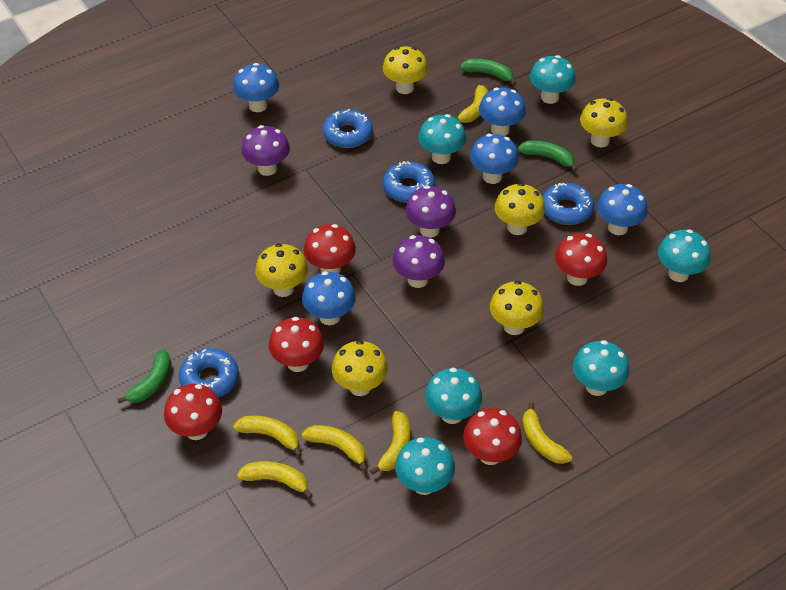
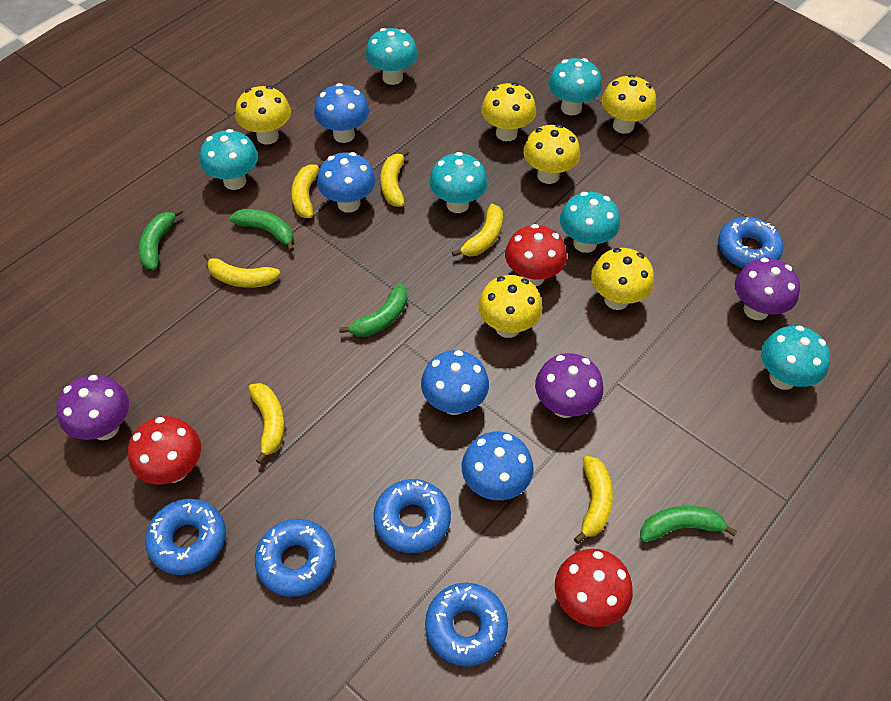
blue donut: 4 -> 5
blue mushroom: 5 -> 4
green banana: 3 -> 4
red mushroom: 5 -> 3

